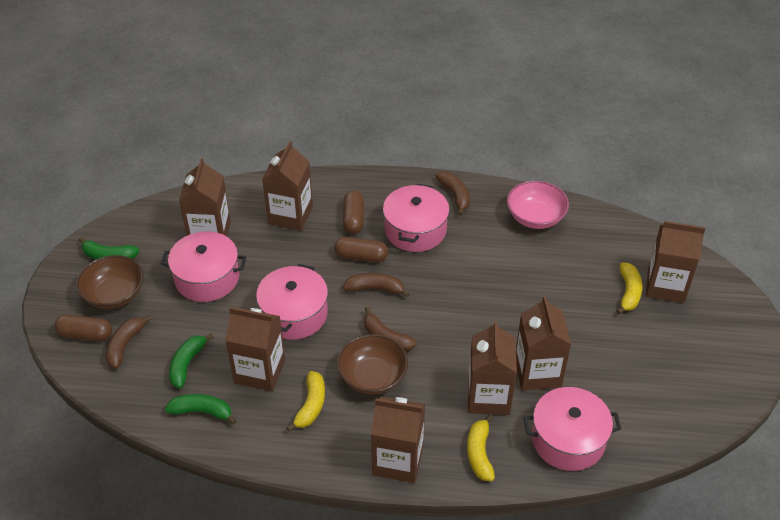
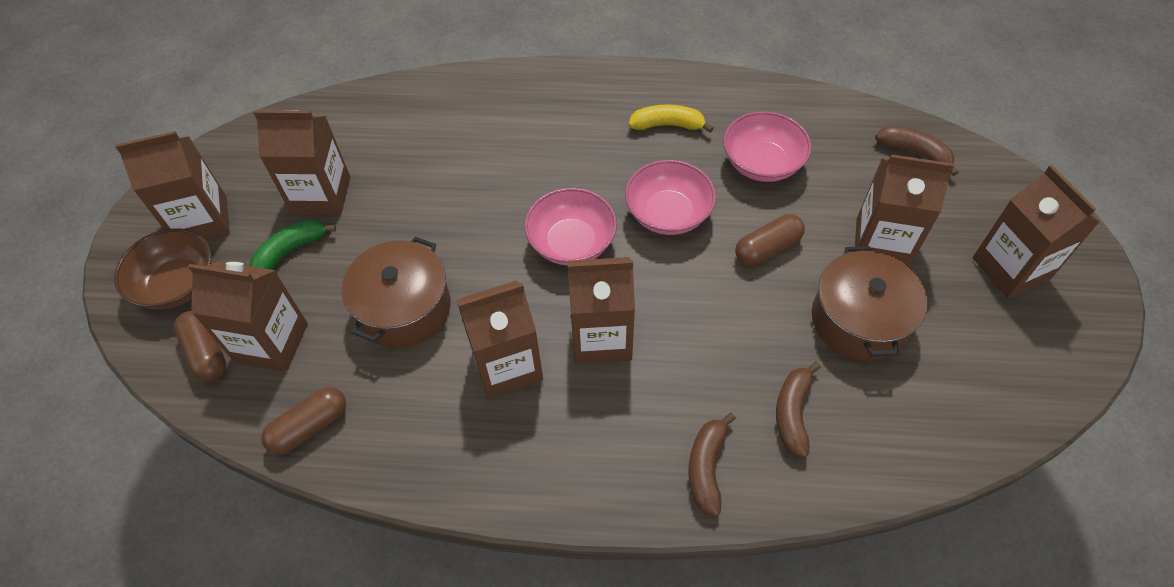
brown banana: 4 -> 3
brown bowl: 2 -> 1
brown pot: 0 -> 2
green banana: 3 -> 1
pink bowl: 1 -> 3
pink pot: 4 -> 0
yellow banana: 3 -> 1

